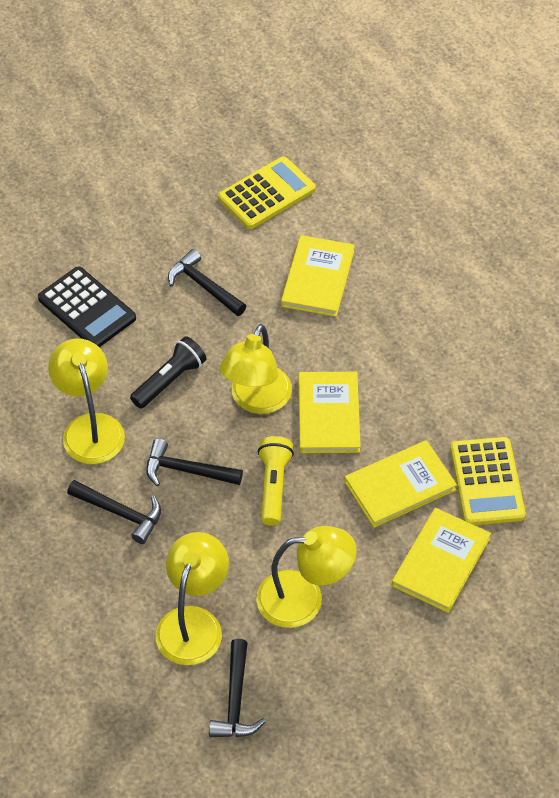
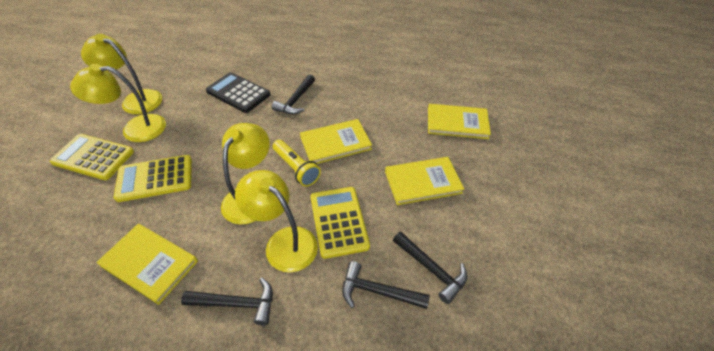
black flashlight: 1 -> 0
yellow calculator: 2 -> 3

